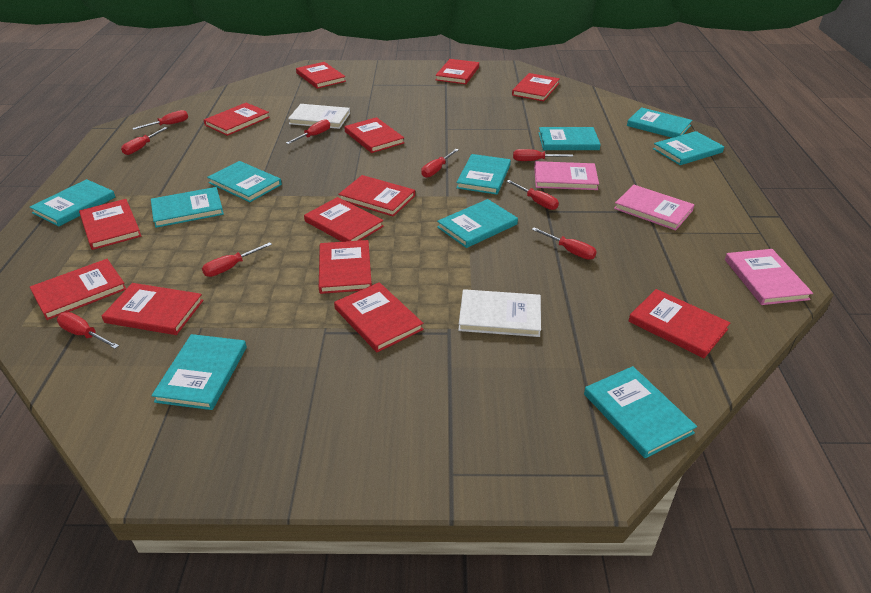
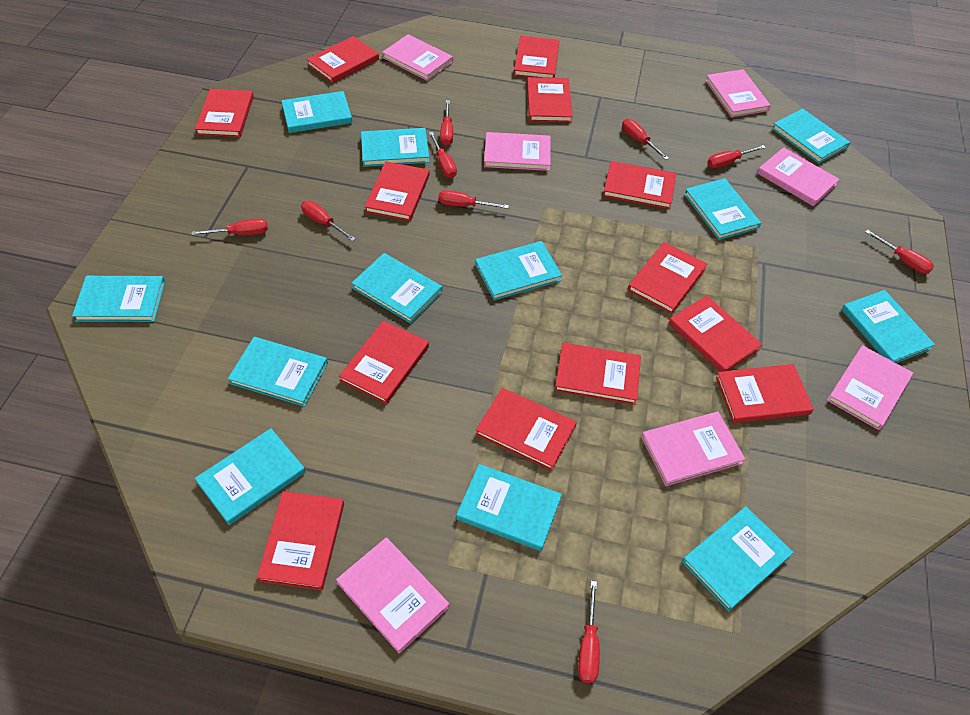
pink book: 3 -> 7
turquoise book: 10 -> 12
white book: 2 -> 0

